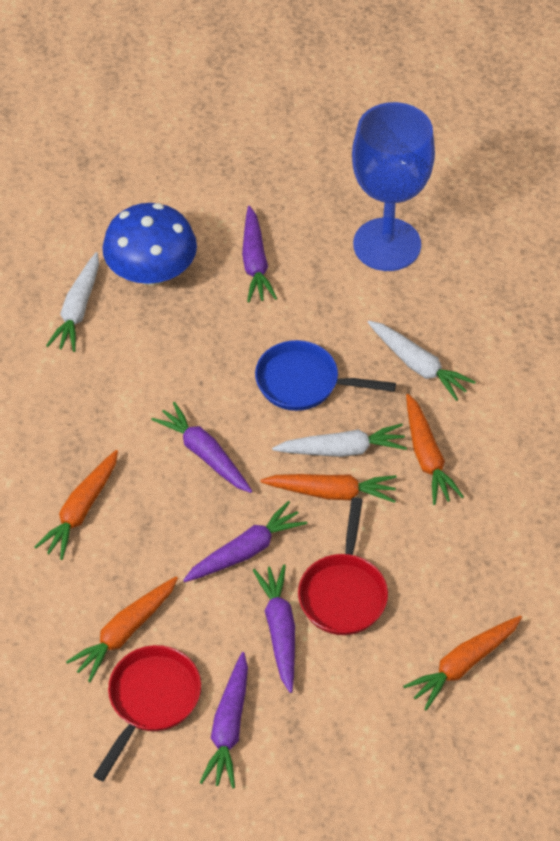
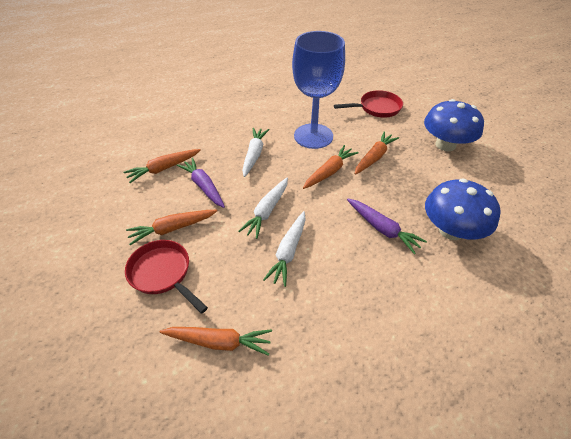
blue mushroom: 1 -> 2
blue pan: 1 -> 0
purple carrot: 5 -> 2

